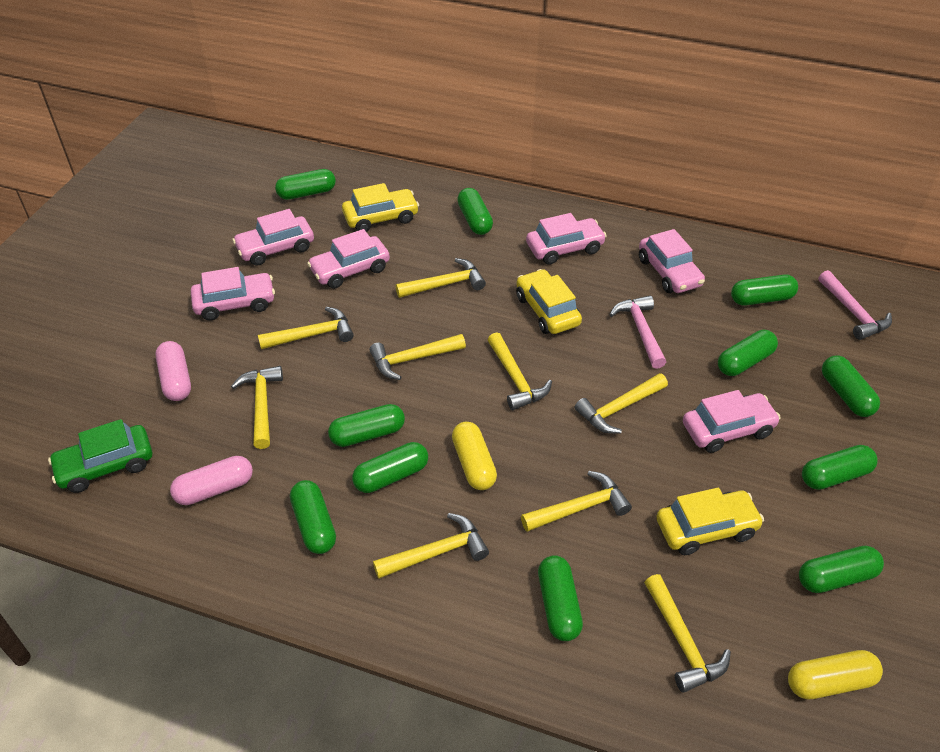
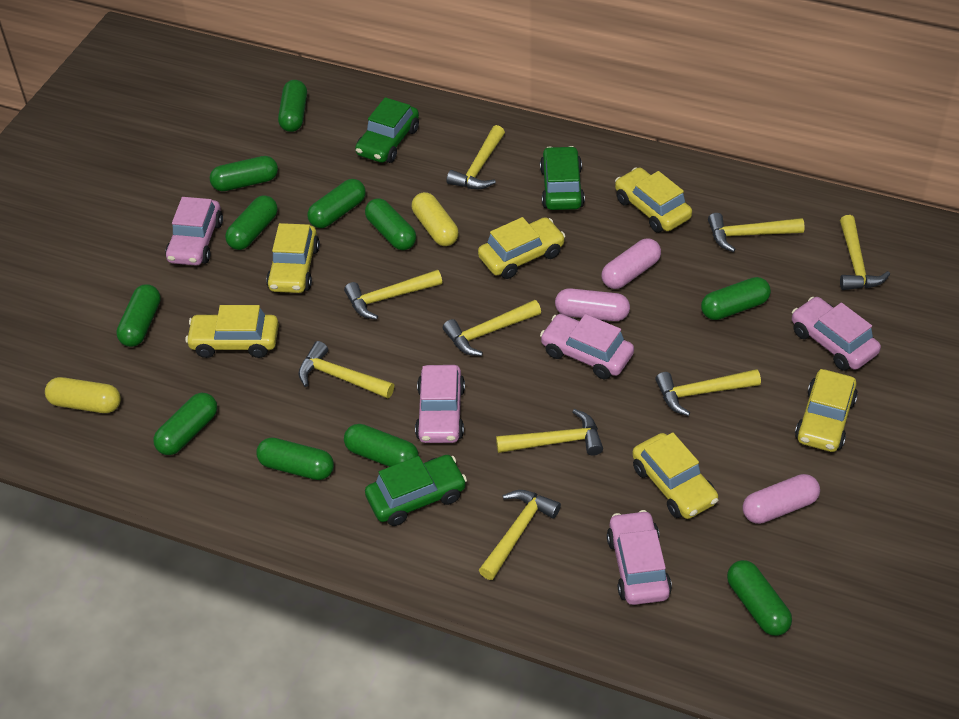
green car: 1 -> 3
pink capsule: 2 -> 3
pink car: 6 -> 5
pink hammer: 2 -> 0
yellow car: 3 -> 6

